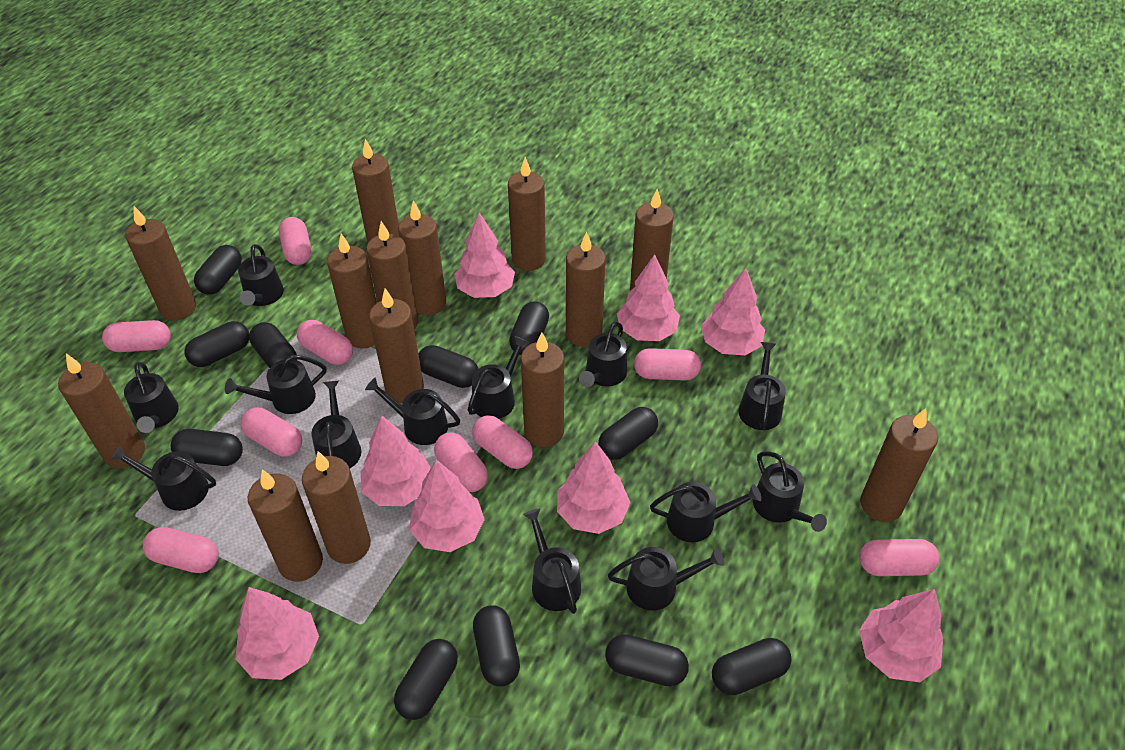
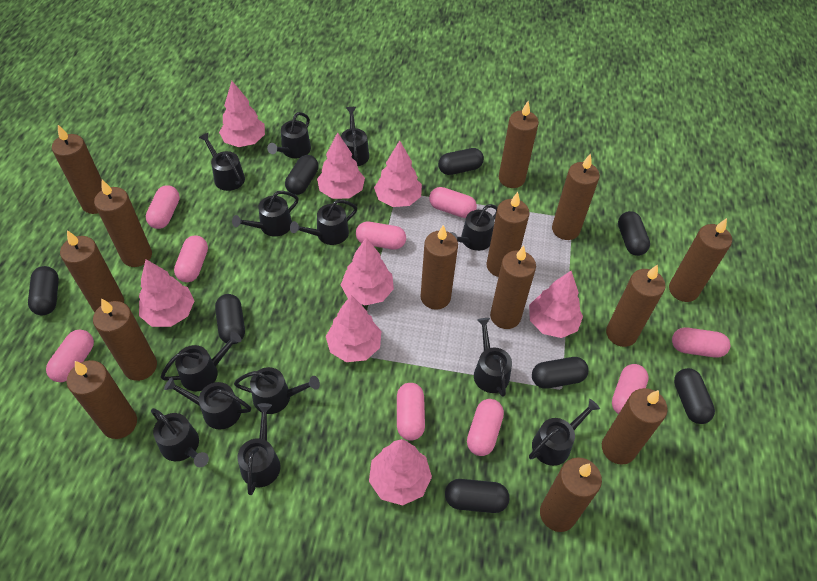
black capsule: 11 -> 8

